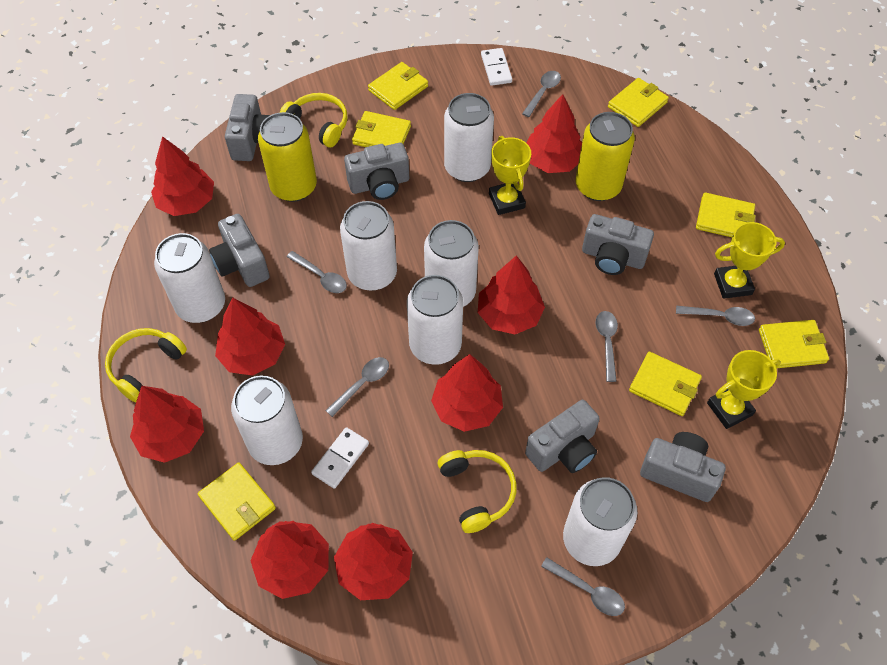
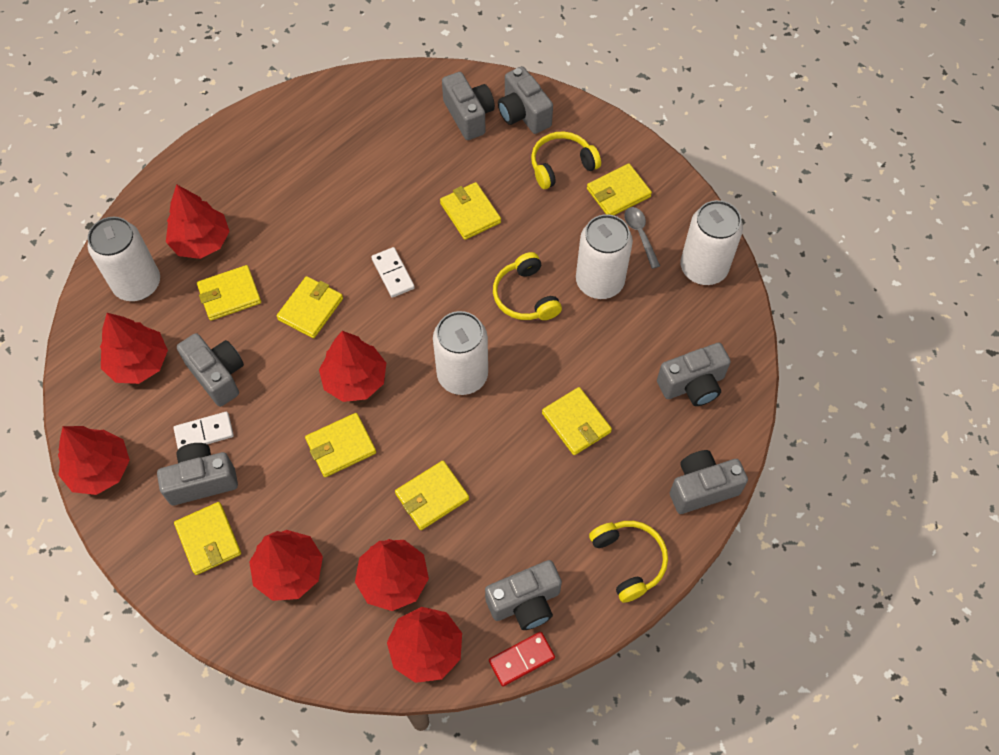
grey camera: 6 -> 7
grey spoon: 6 -> 1
red domino: 0 -> 1
red tree: 8 -> 7
white can: 7 -> 4
yellow can: 2 -> 0
yellow trophy: 3 -> 0
yellow wallet: 7 -> 8

